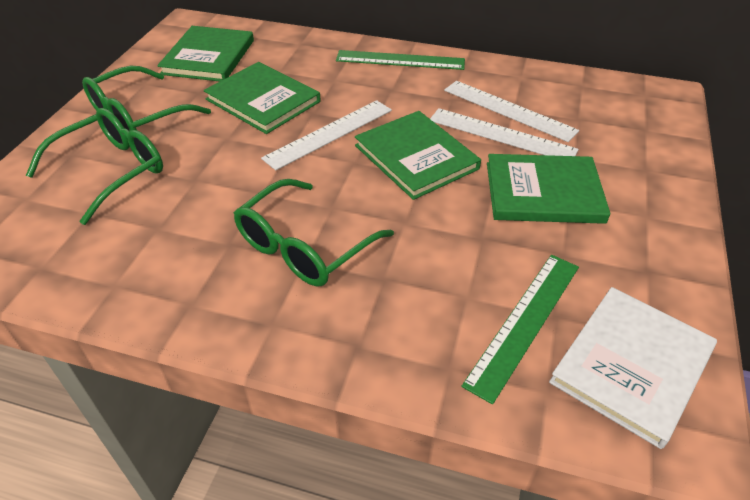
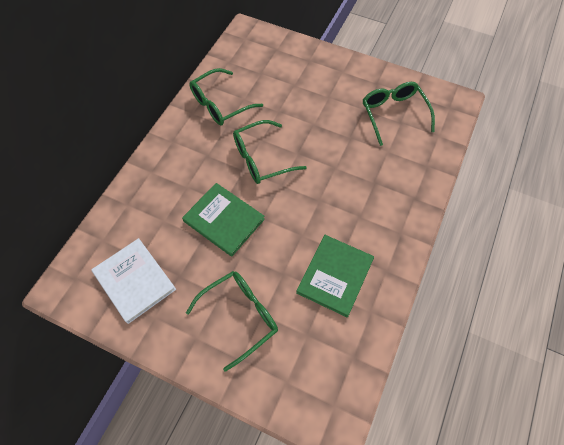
green book: 4 -> 2
green glasses: 3 -> 4
green ruler: 2 -> 0
white ruler: 3 -> 0

